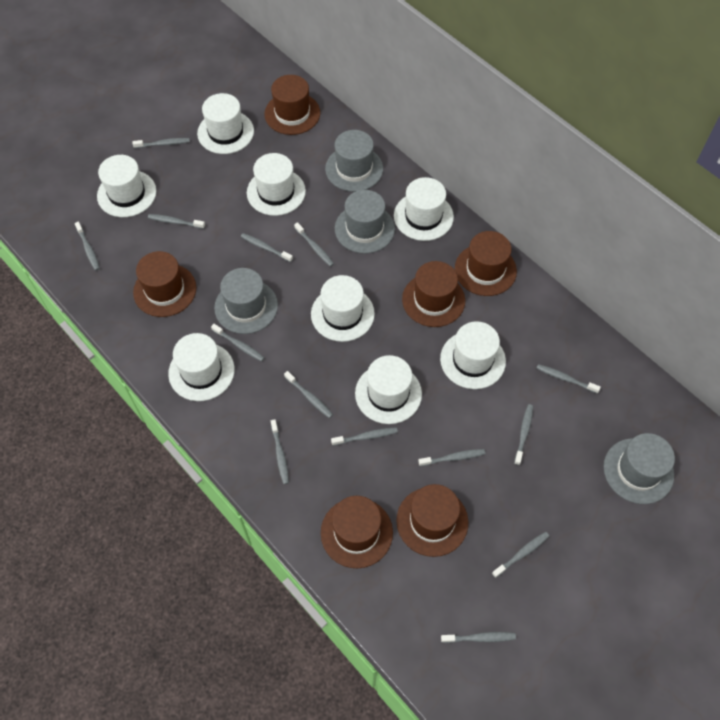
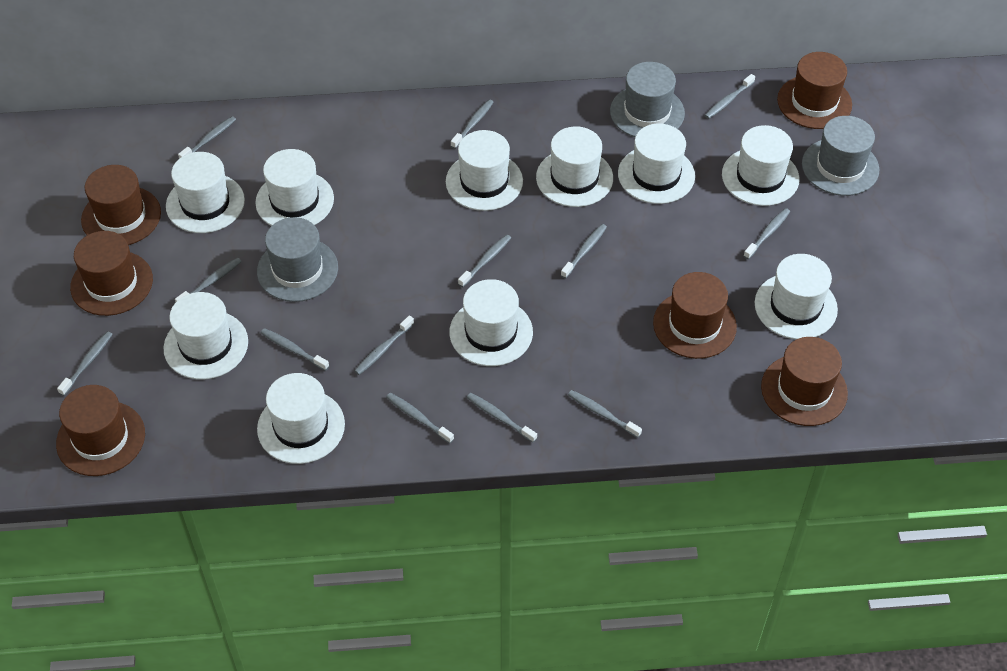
grey hat: 4 -> 3
grey toothbrush: 14 -> 13
white hat: 8 -> 10

